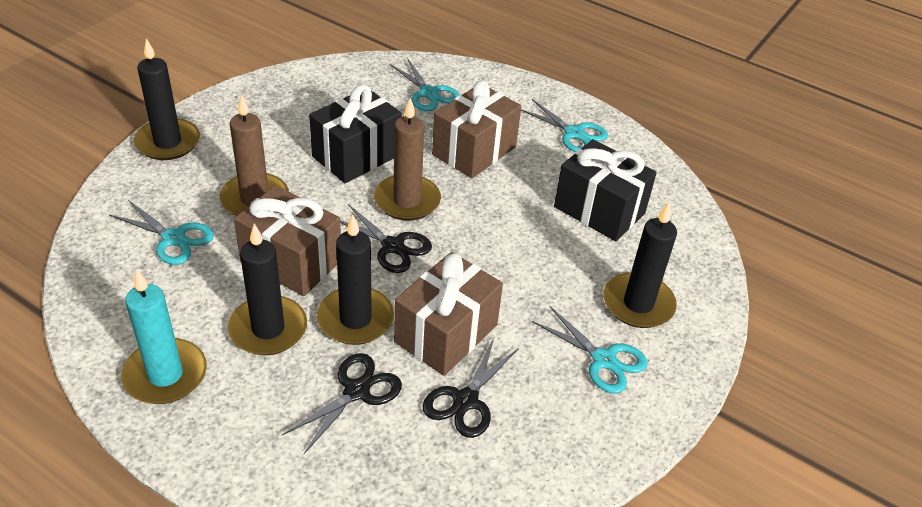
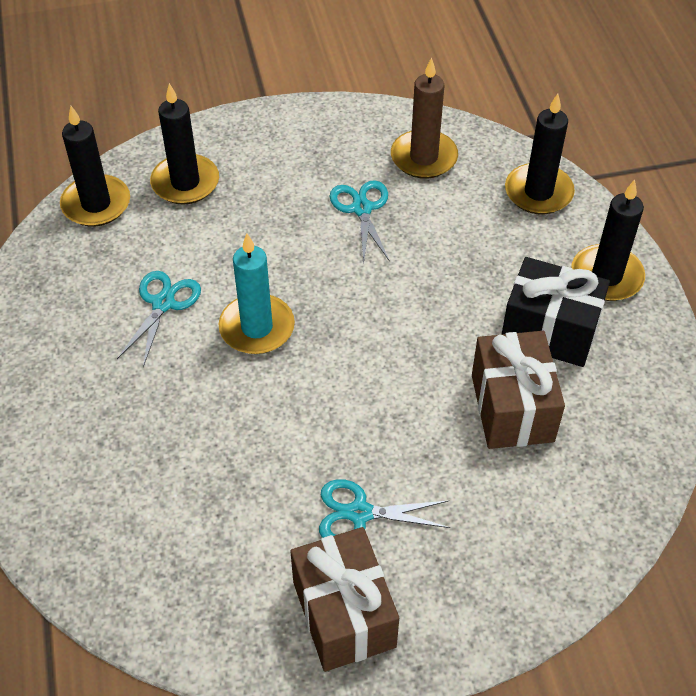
black gift: 2 -> 1
black scissors: 3 -> 0
brown candle: 2 -> 1
brown gift: 3 -> 2
turquoise scissors: 4 -> 3

